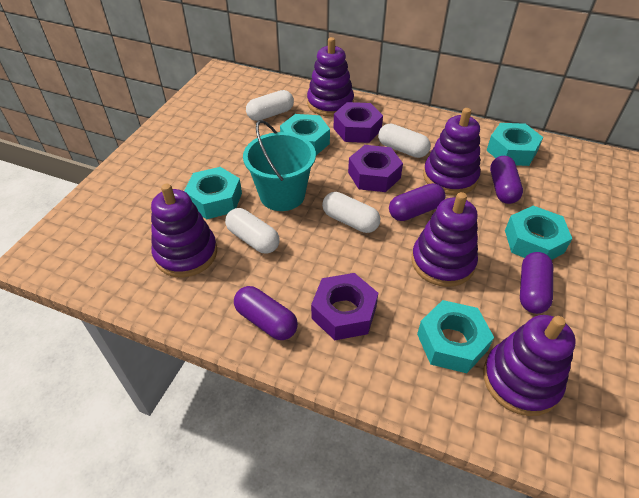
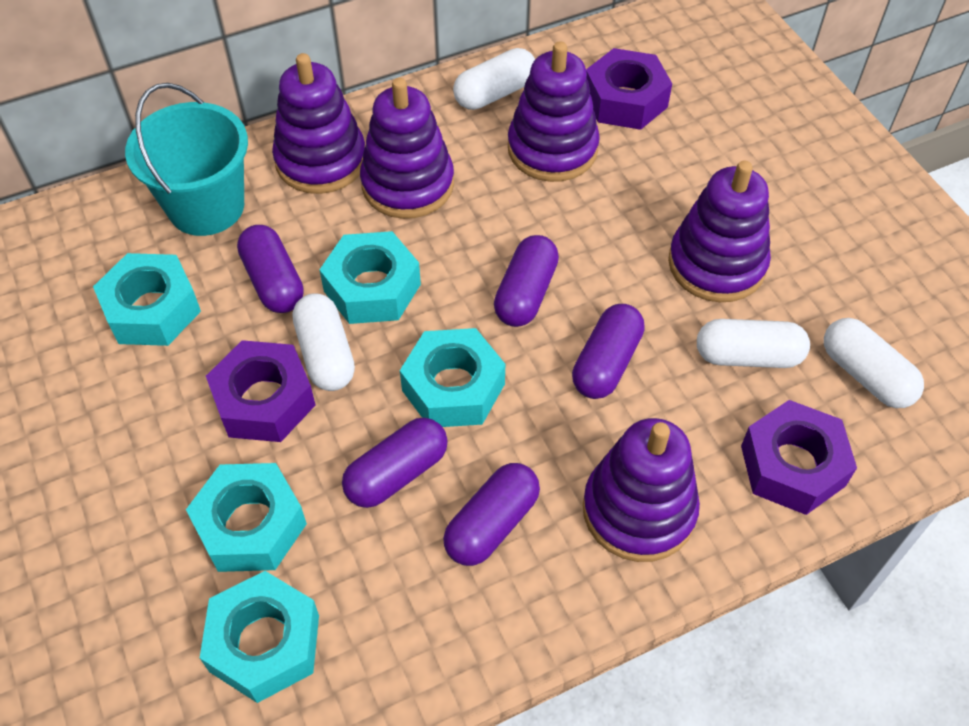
purple capsule: 4 -> 5

